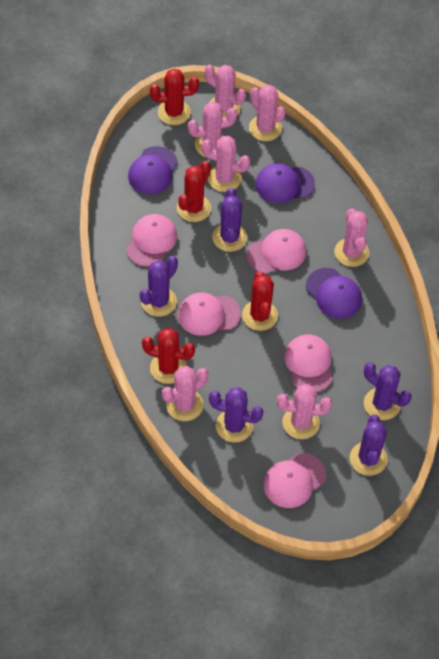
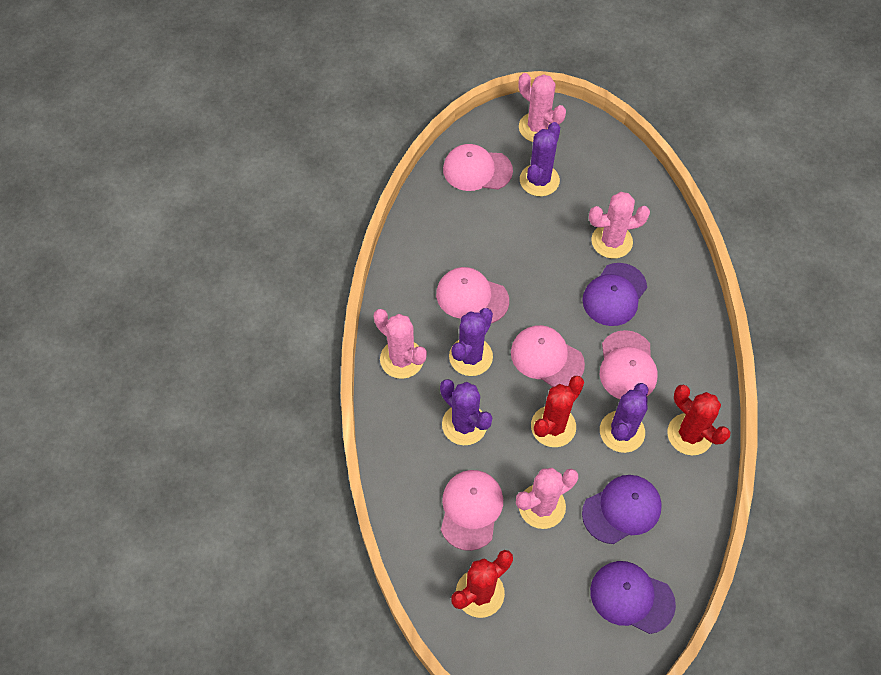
pink cactus: 7 -> 4
purple cactus: 5 -> 4
red cactus: 4 -> 3

